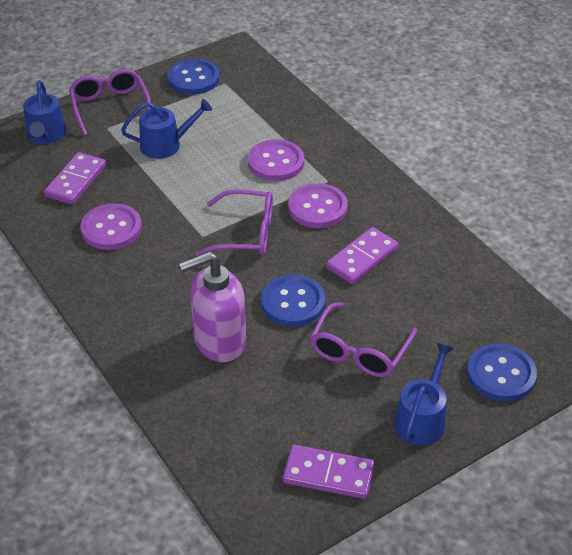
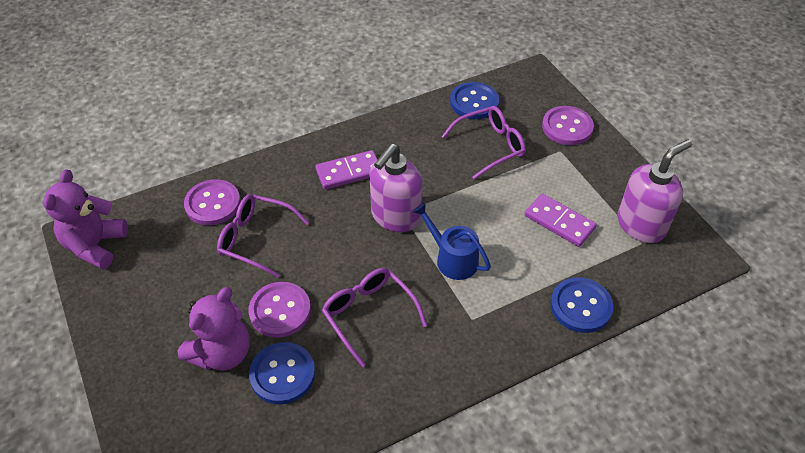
blue watering can: 3 -> 1
purple domino: 3 -> 2
purple soap dispenser: 1 -> 2
purple teddy bear: 0 -> 2

